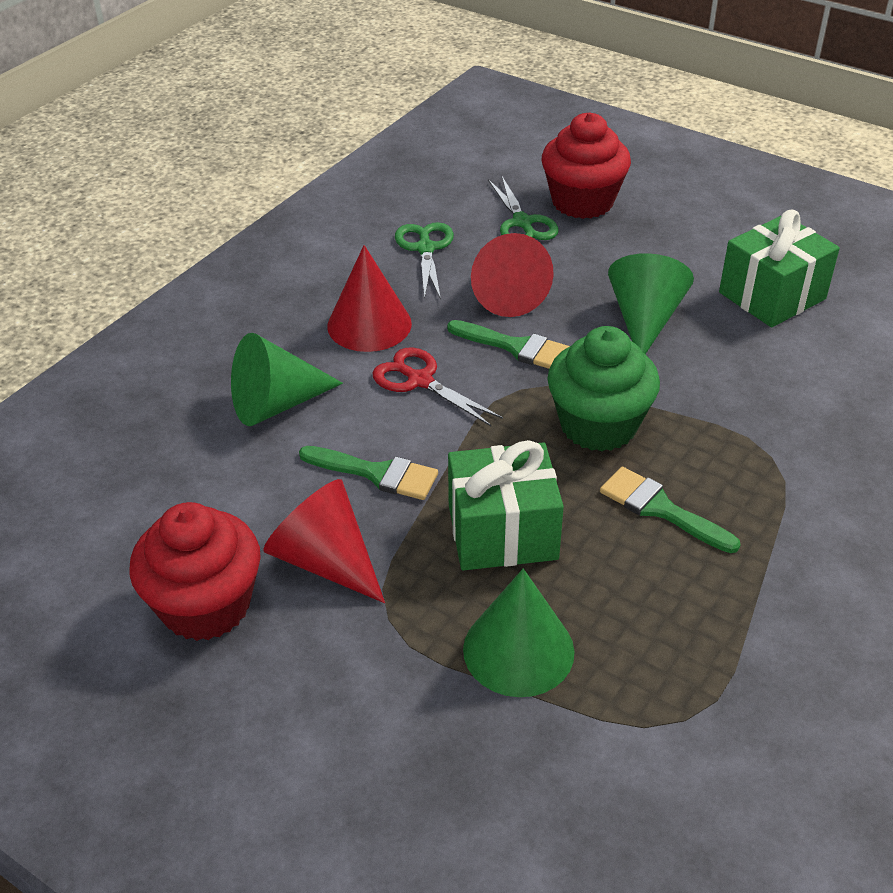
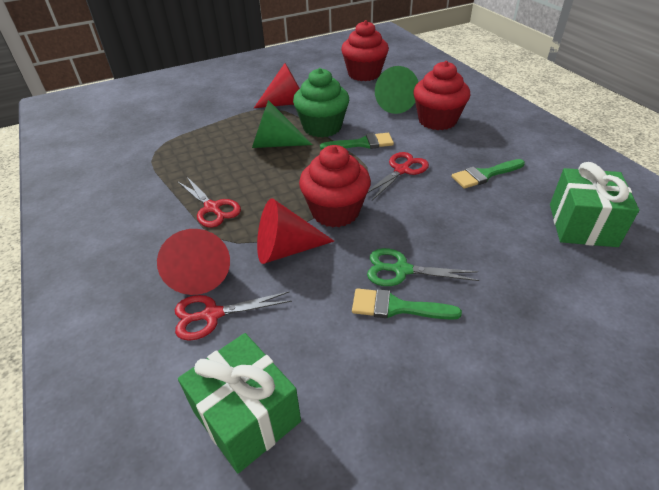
green cone: 3 -> 2
green scissors: 2 -> 1
red cupcake: 2 -> 3
red scissors: 1 -> 3

